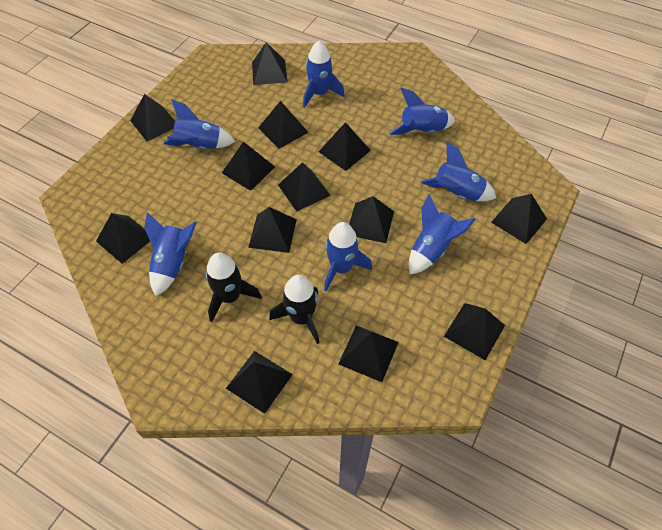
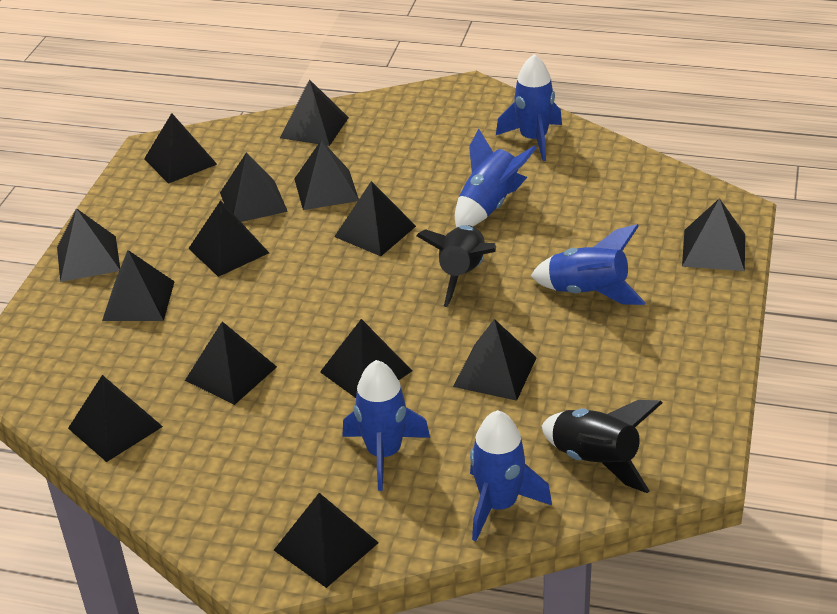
black pyramid: 13 -> 14
blue rocket: 7 -> 5

